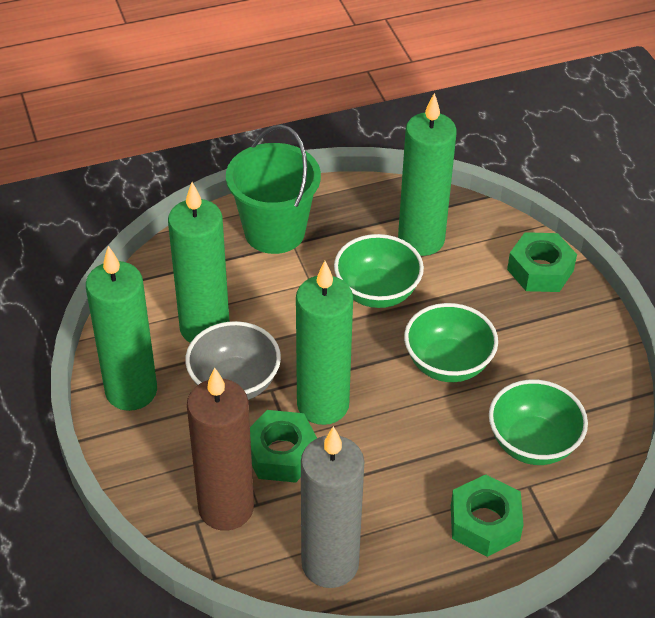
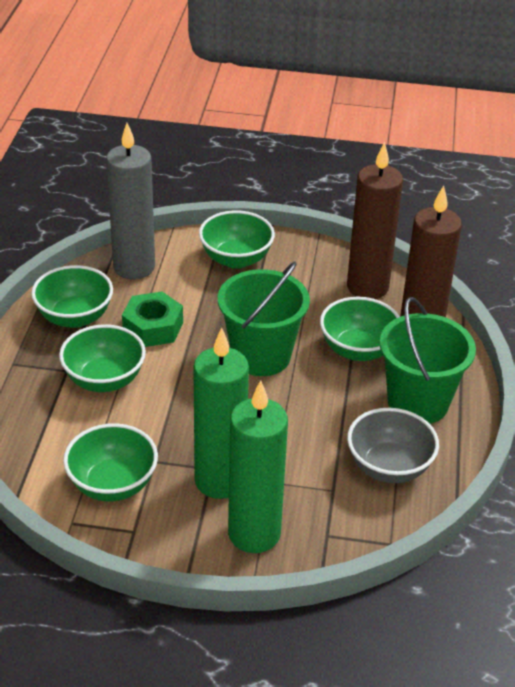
brown candle: 1 -> 2
green bowl: 3 -> 5
green bucket: 1 -> 2
green candle: 4 -> 2
green nut: 3 -> 1

